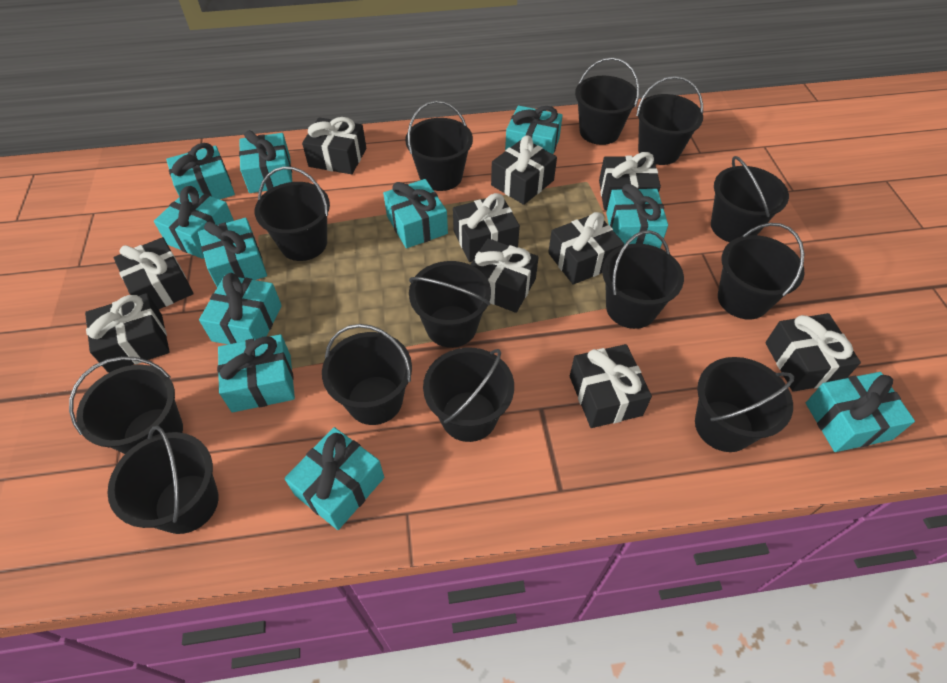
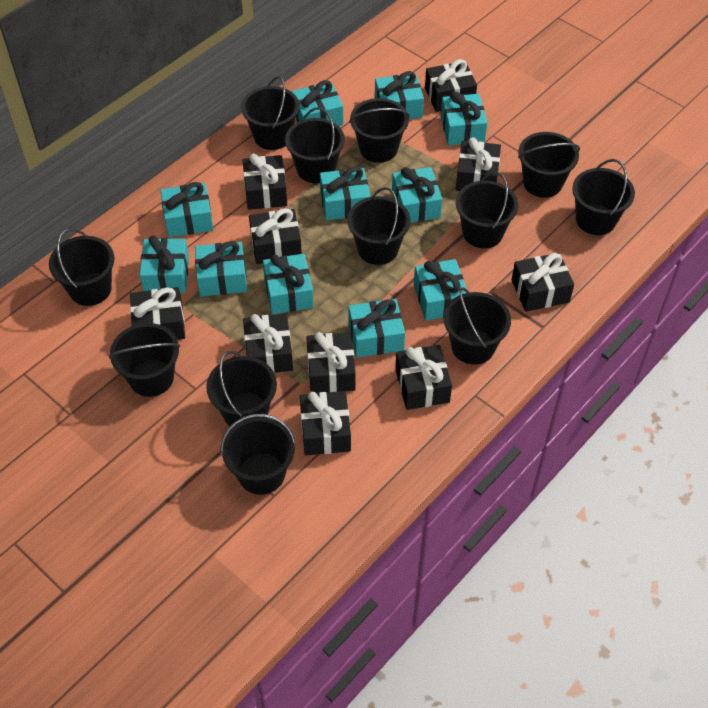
black bucket: 13 -> 12

